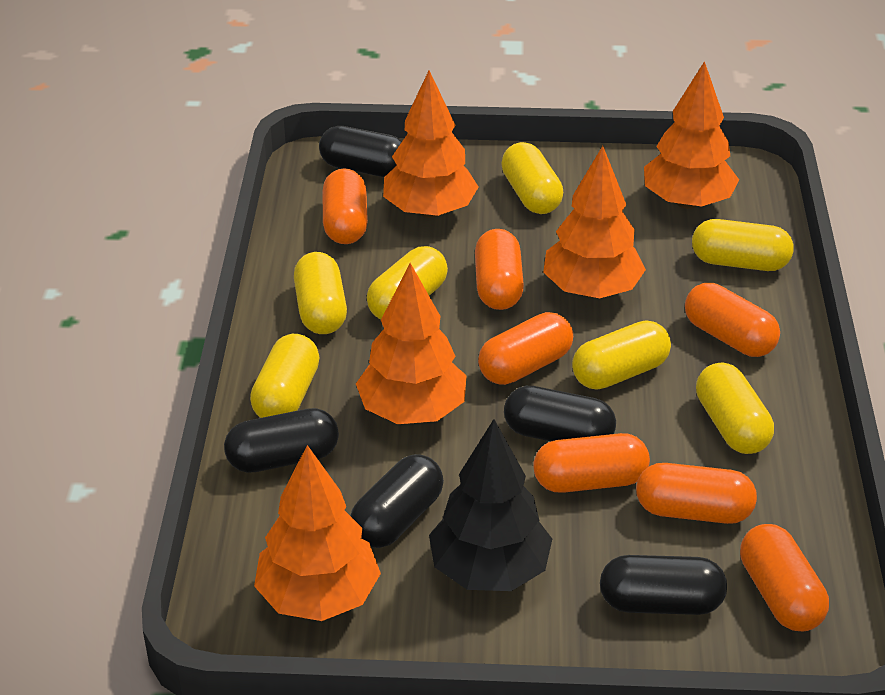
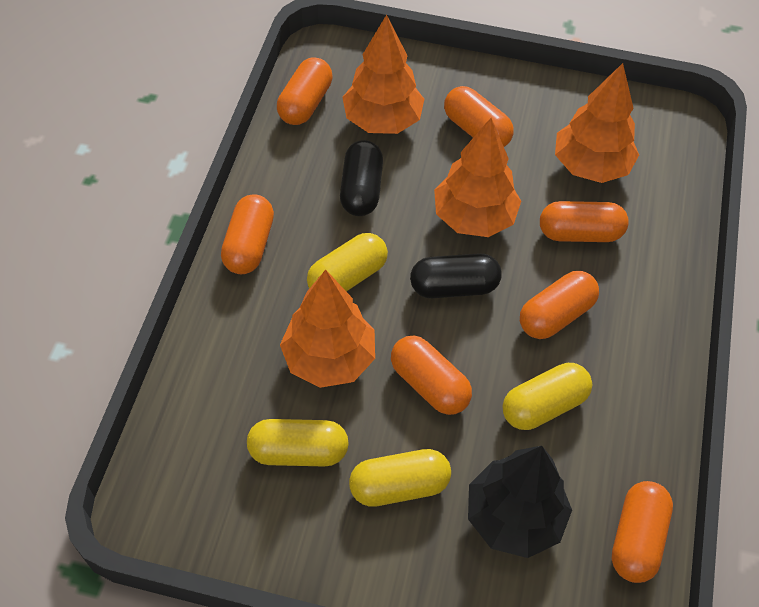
black capsule: 5 -> 2
orange tree: 5 -> 4
yellow capsule: 7 -> 4

